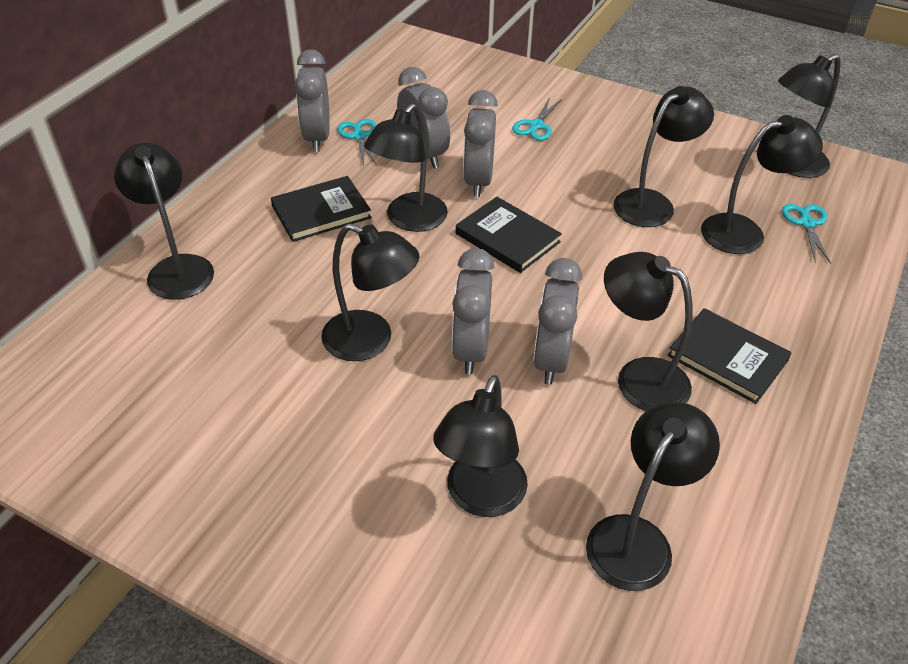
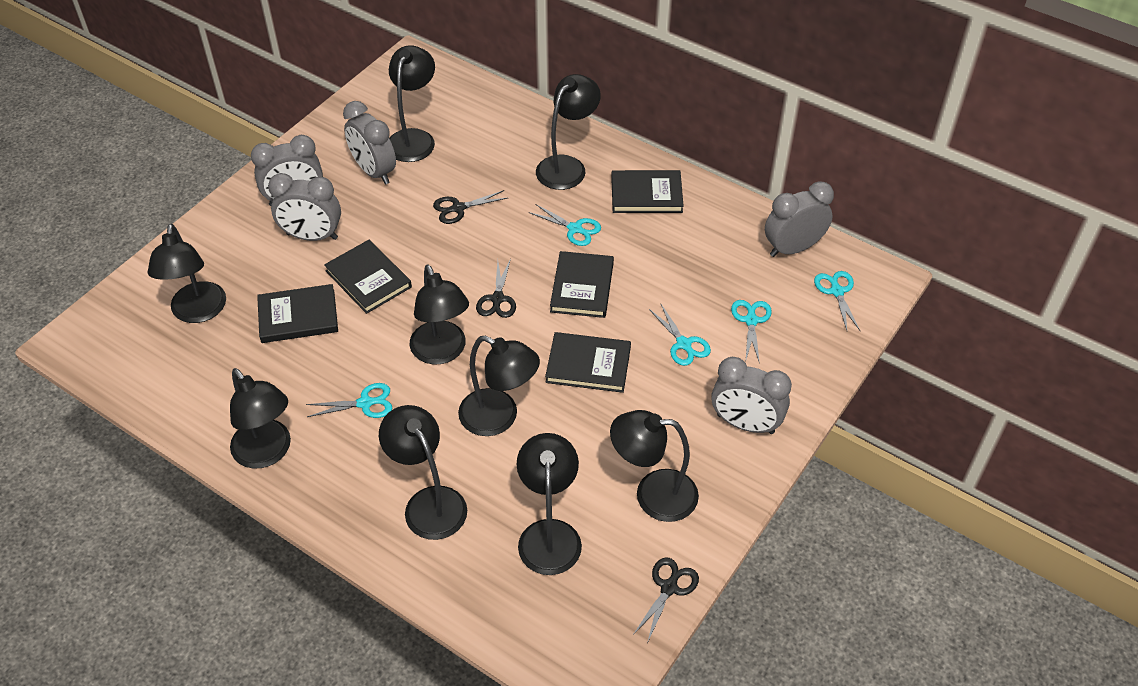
black book: 3 -> 5
black scissors: 0 -> 3
turquoise scissors: 3 -> 5

